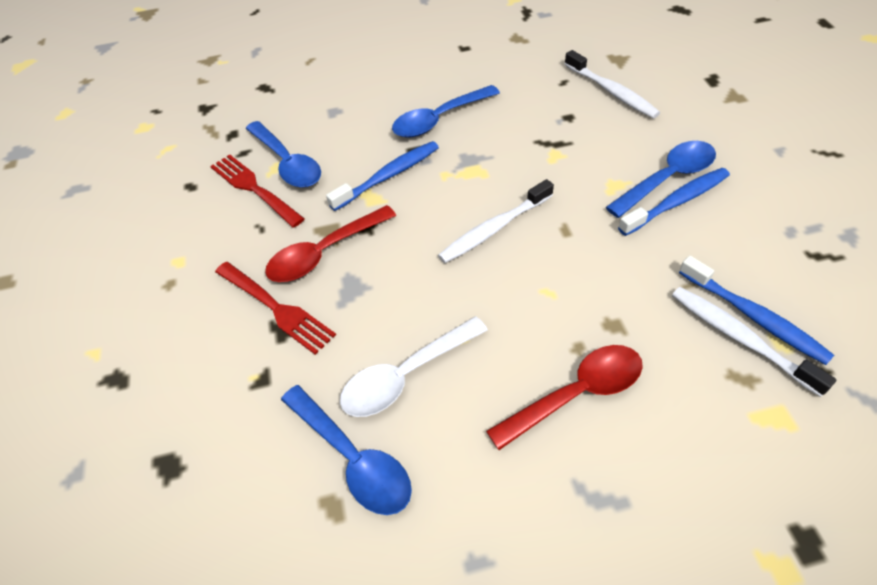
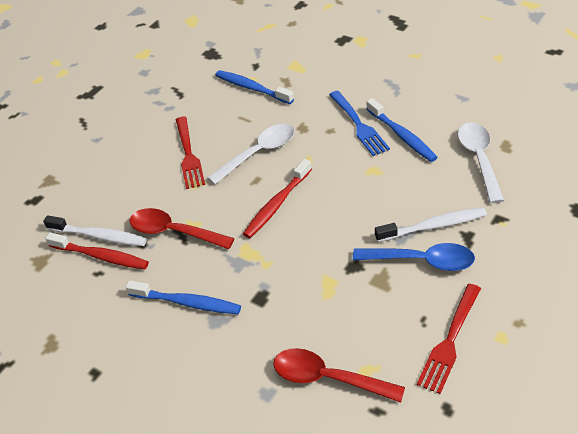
blue fork: 0 -> 1
blue spoon: 4 -> 1
red toothbrush: 0 -> 2
white spoon: 1 -> 2
white toothbrush: 3 -> 2

